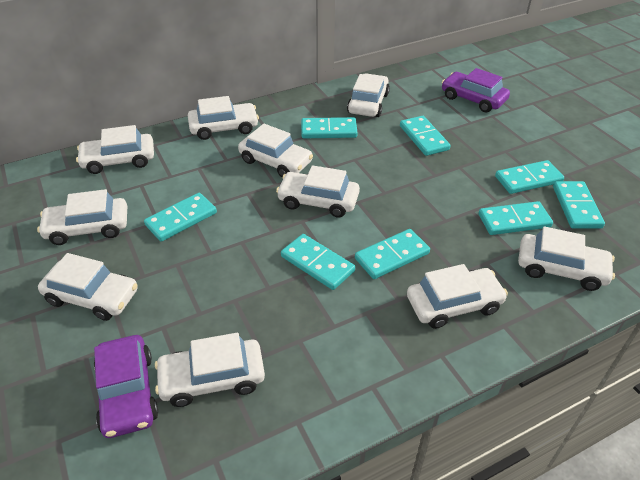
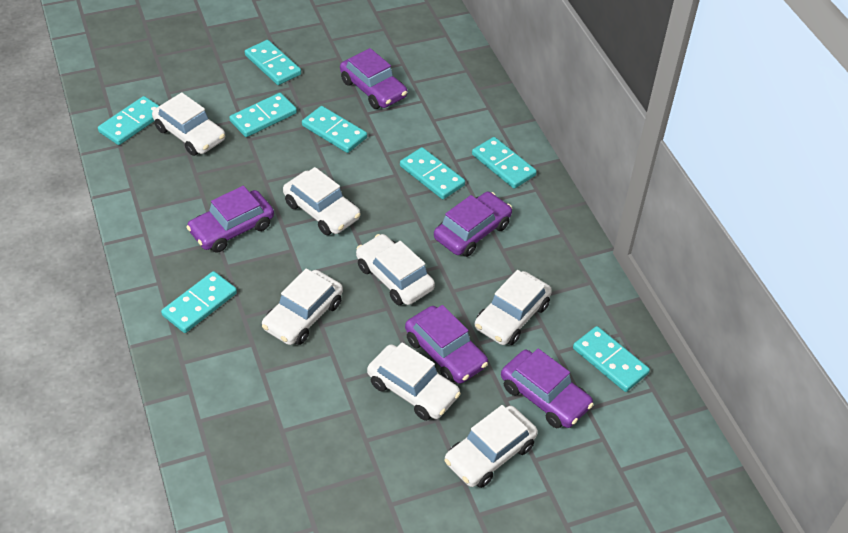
purple car: 2 -> 5
white car: 10 -> 7

